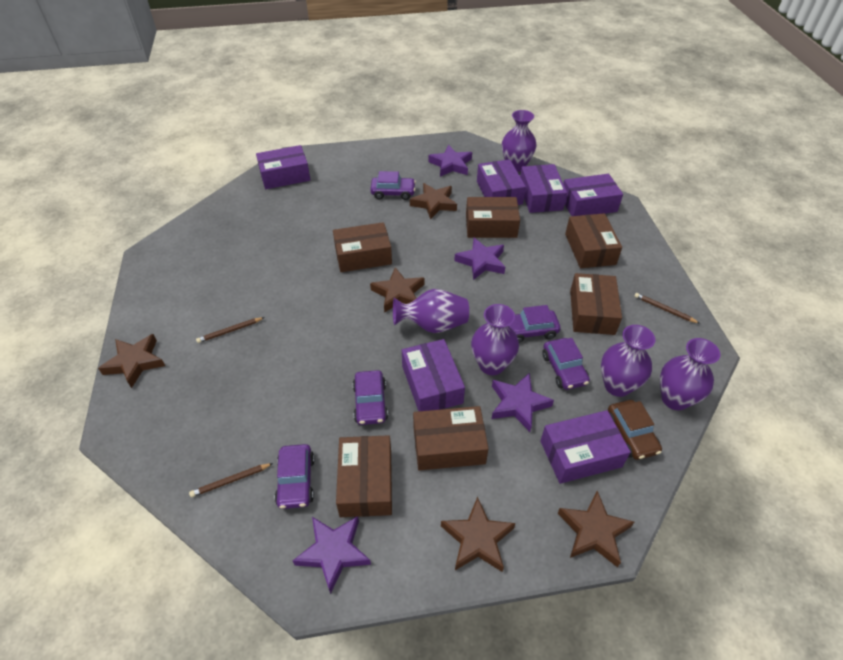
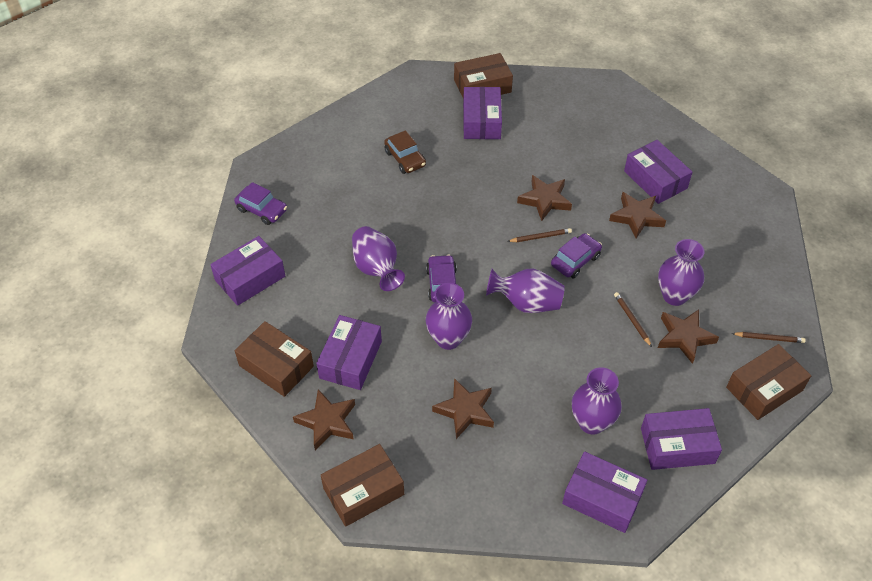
brown box: 6 -> 4
purple car: 5 -> 3
purple star: 4 -> 0

